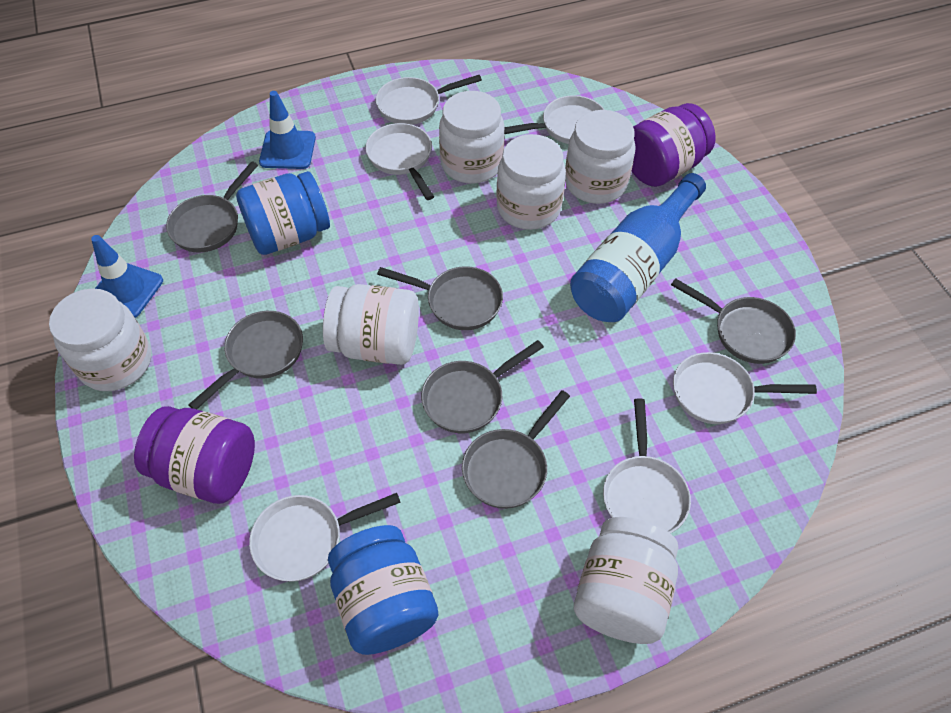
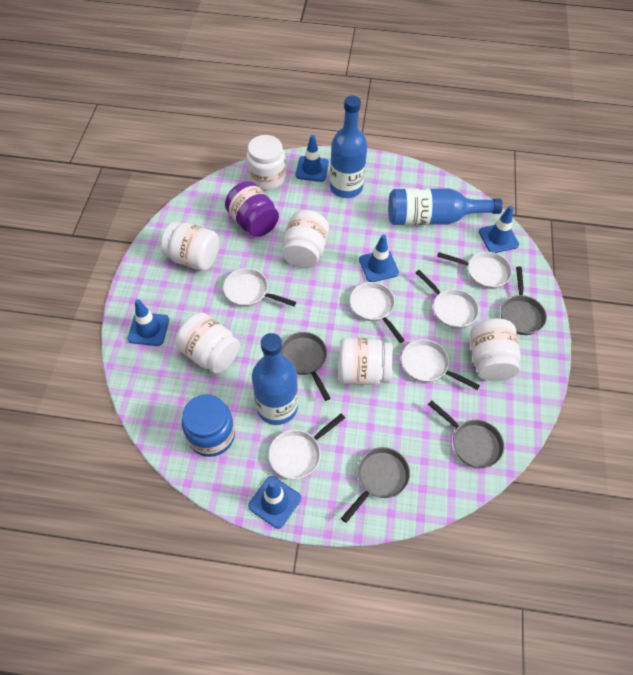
blue bottle: 1 -> 3
blue jar: 2 -> 1
blue traffic cone: 2 -> 5
grey pan: 6 -> 4
purple jar: 2 -> 1

